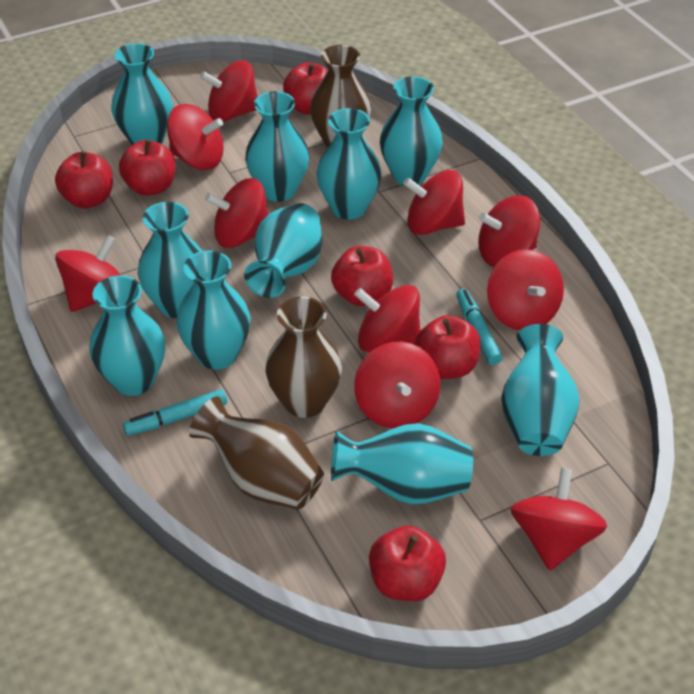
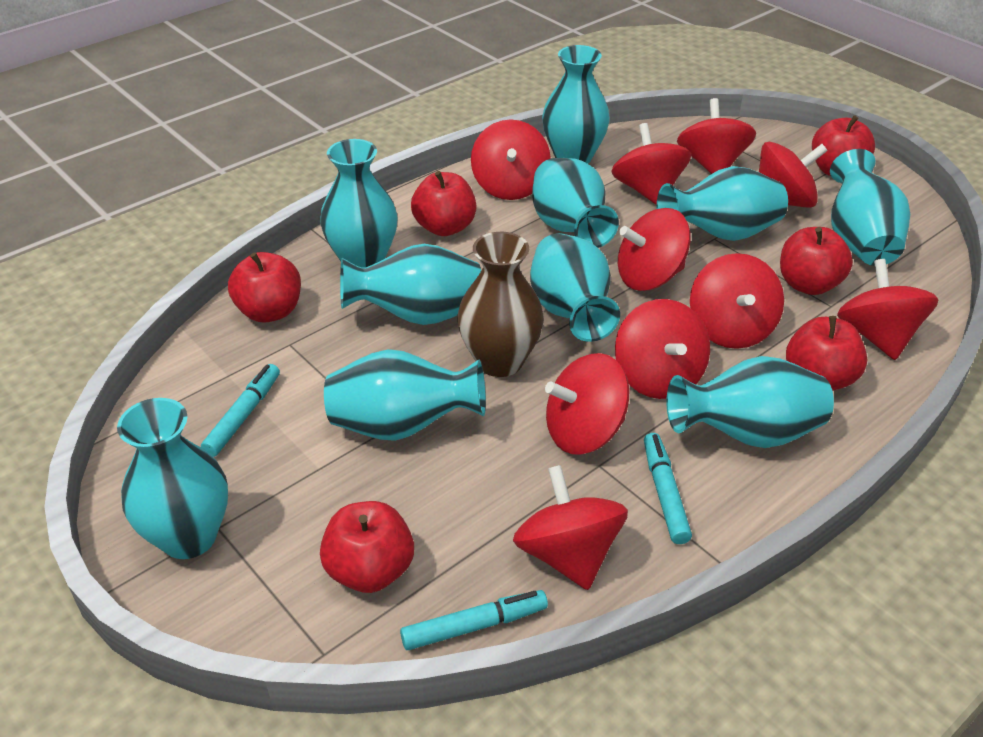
brown vase: 3 -> 1
turquoise marker: 2 -> 3

